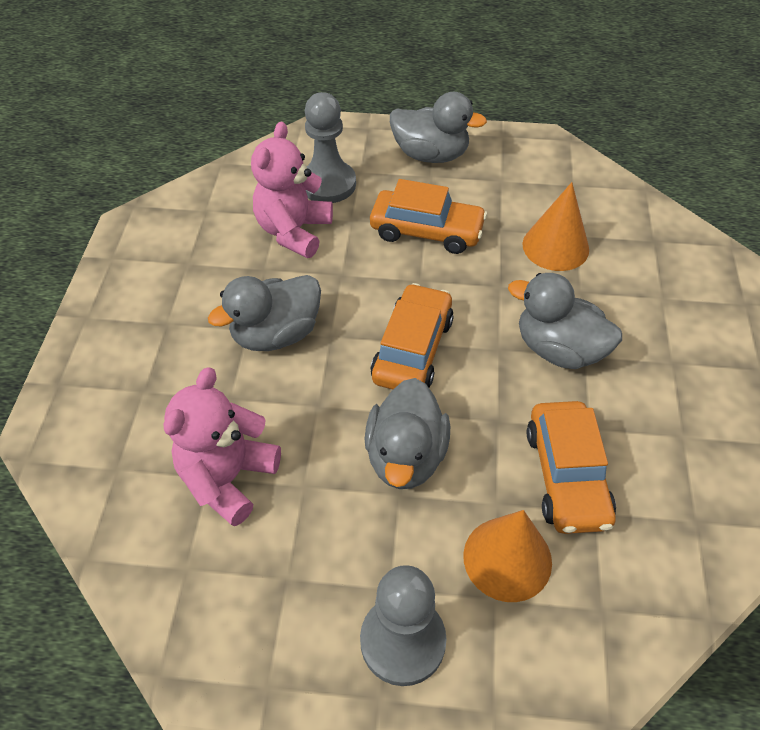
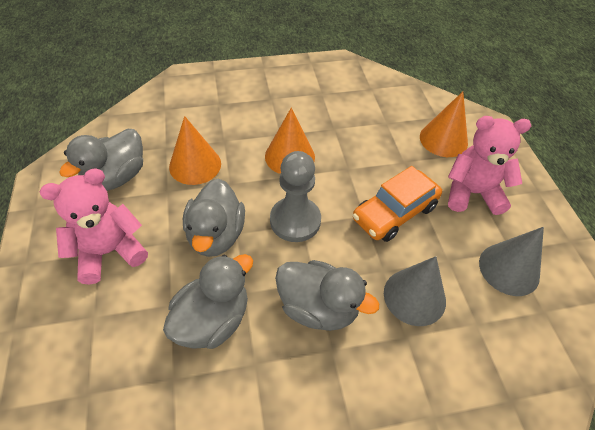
grey cone: 0 -> 2
grey pawn: 2 -> 1
orange car: 3 -> 1
orange cone: 2 -> 3

